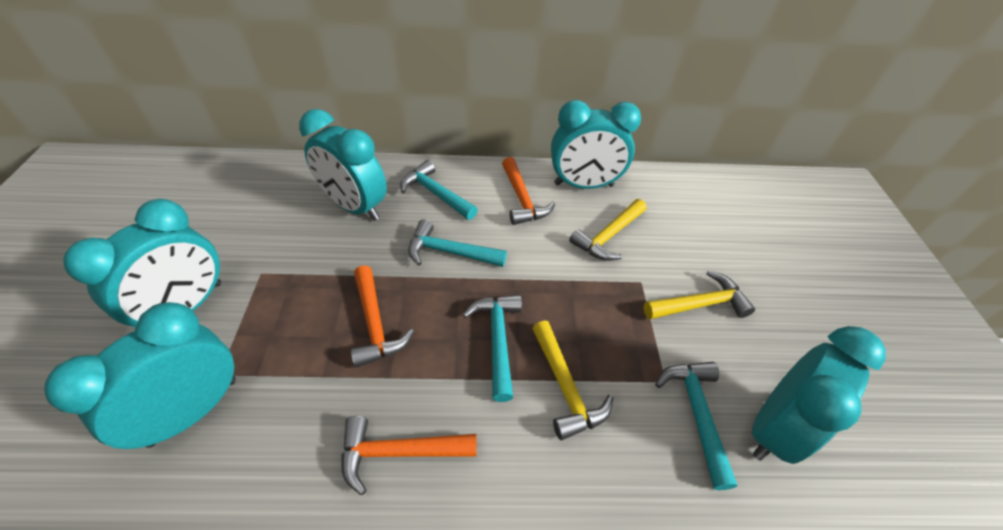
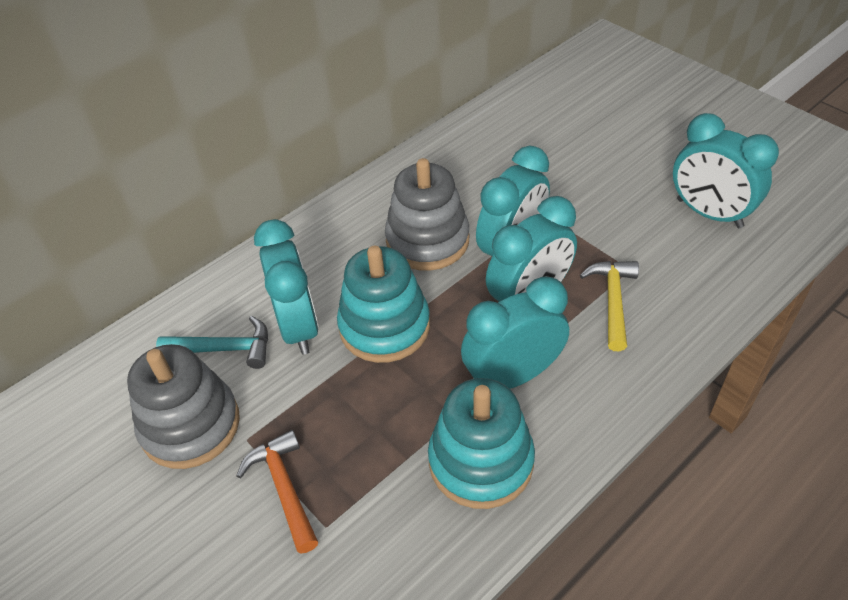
grey stacking toy: 0 -> 2
orange hammer: 3 -> 1
turquoise hammer: 4 -> 1
turquoise stacking toy: 0 -> 2
yellow hammer: 3 -> 1

